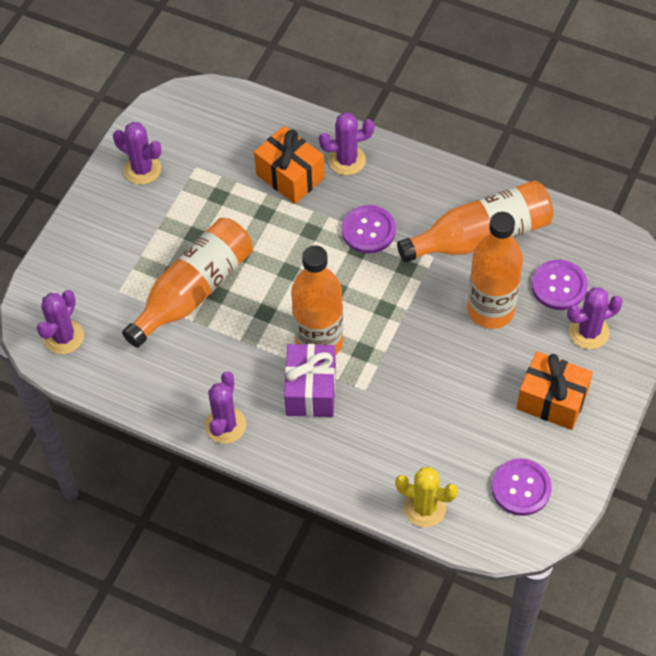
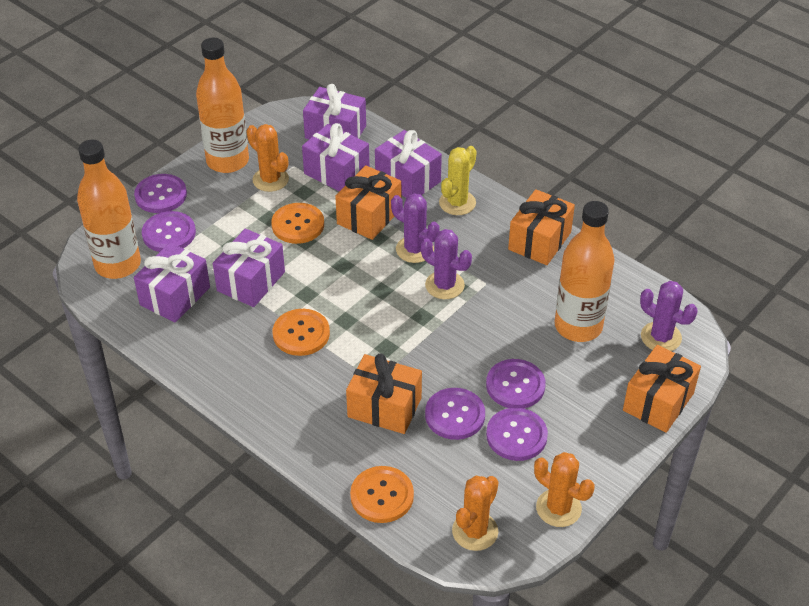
orange bottle: 4 -> 3
orange button: 0 -> 3
orange cactus: 0 -> 3
orange gift: 2 -> 4
purple button: 3 -> 5
purple cactus: 5 -> 3
purple gift: 1 -> 5

